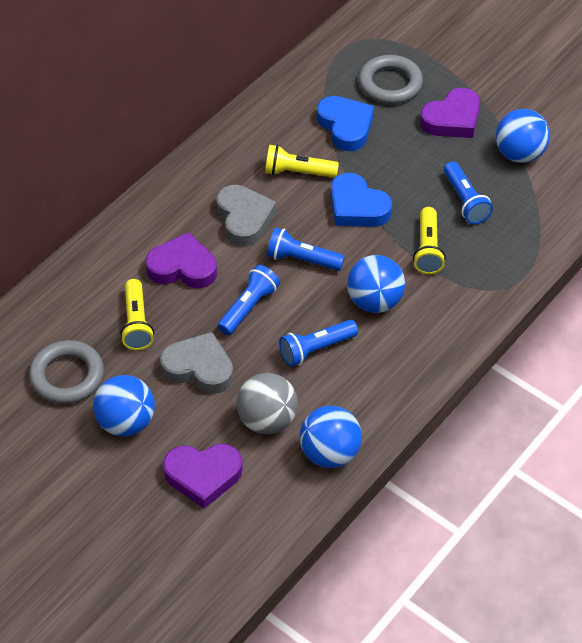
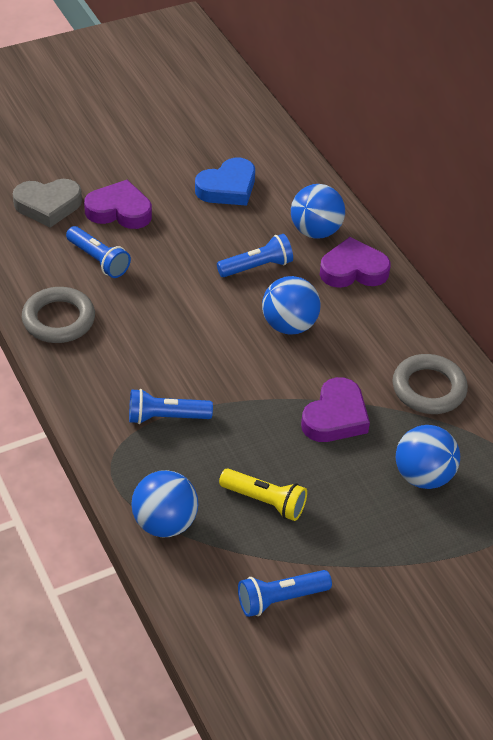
blue heart: 2 -> 1
grey ball: 1 -> 0
grey heart: 2 -> 1
yellow flashlight: 3 -> 1

